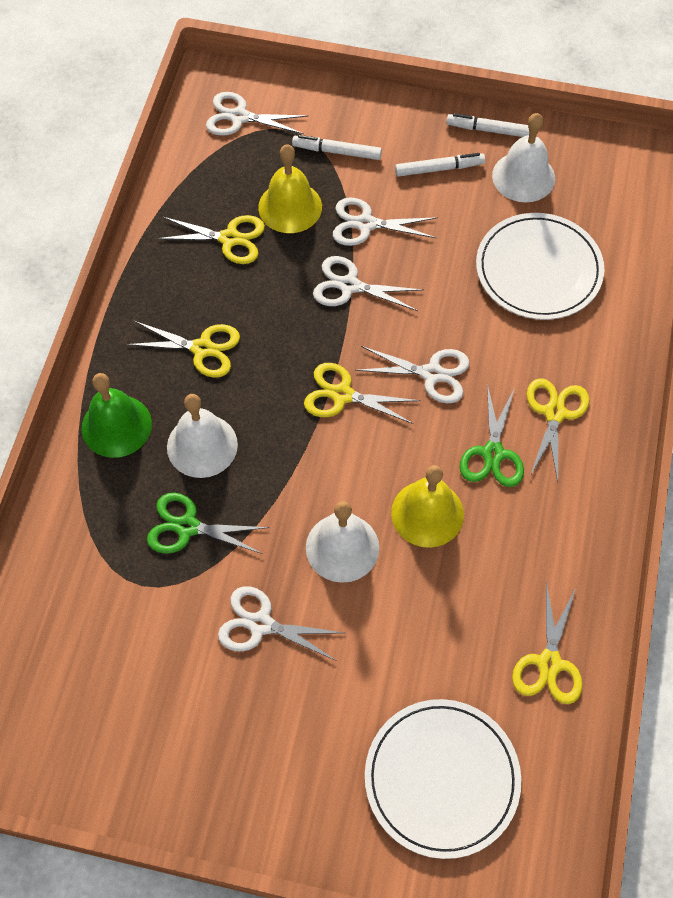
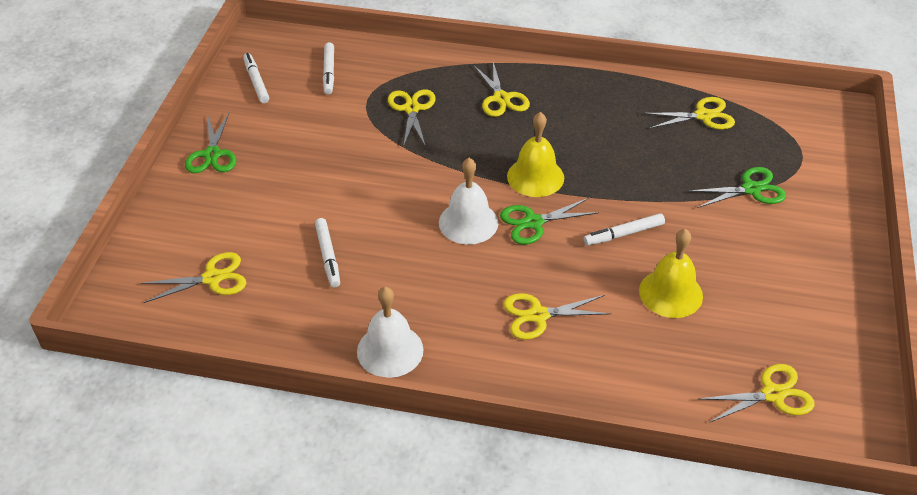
green bell: 1 -> 0
green scissors: 2 -> 3
white bell: 3 -> 2
white marker: 3 -> 4
white plate: 2 -> 0
white scissors: 5 -> 0
yellow scissors: 5 -> 6

